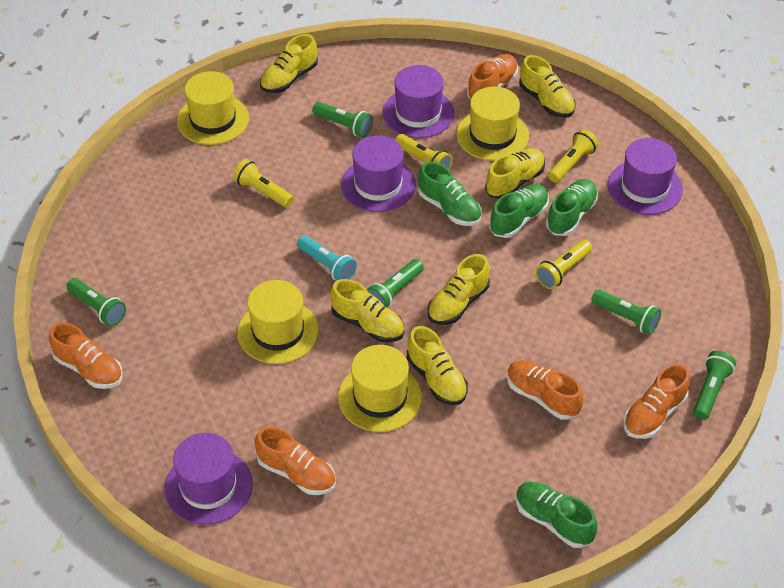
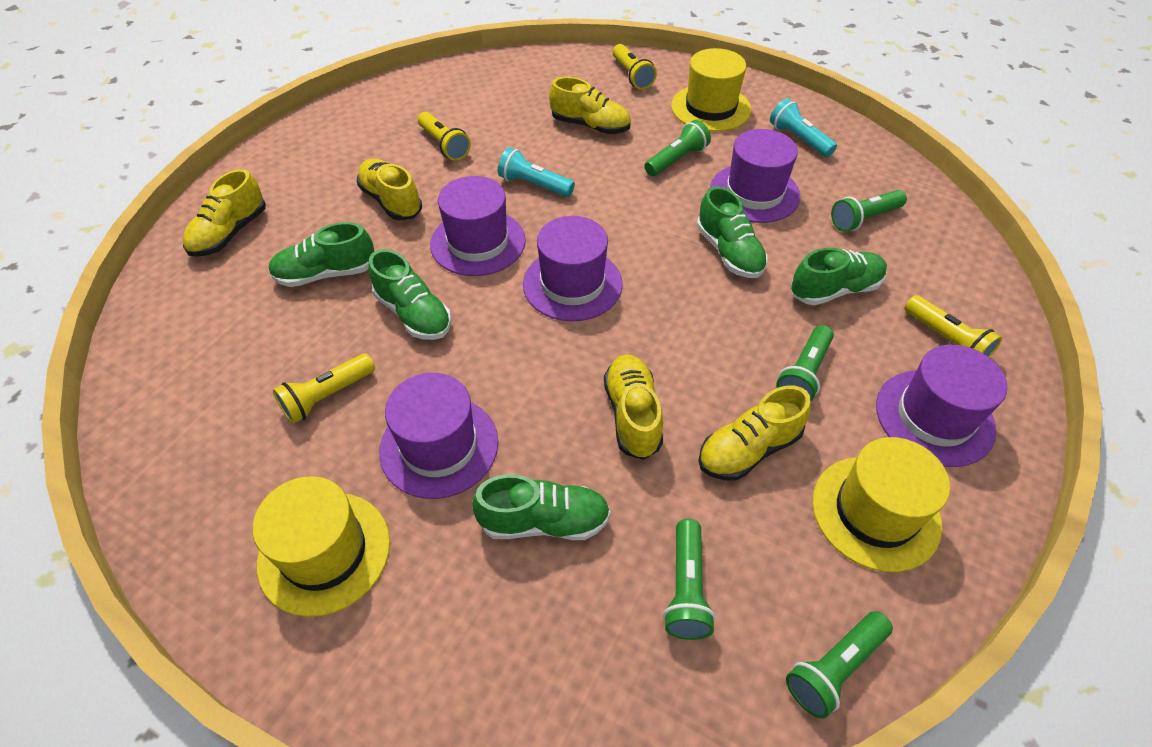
green shoe: 4 -> 5
orange shoe: 5 -> 0
purple hat: 4 -> 5
turquoise flashlight: 1 -> 2
yellow hat: 4 -> 3
yellow shoe: 6 -> 5

